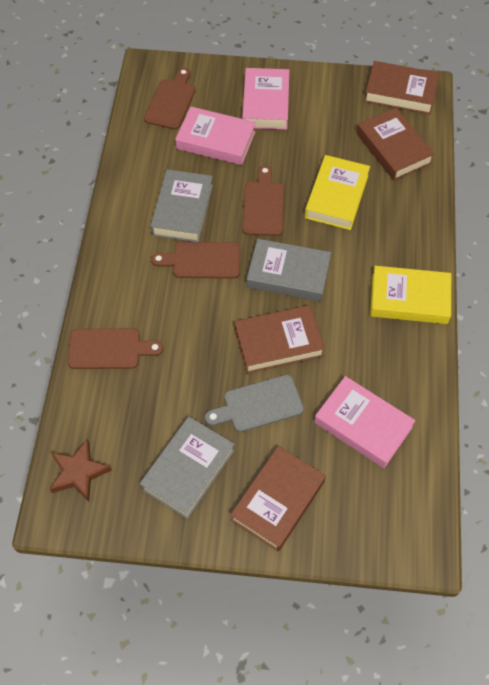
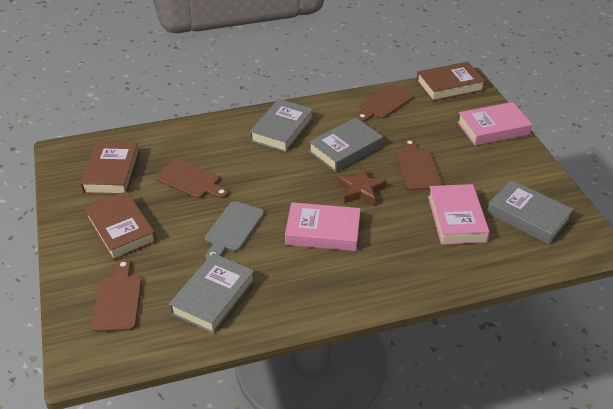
brown book: 4 -> 3
grey book: 3 -> 4
yellow book: 2 -> 0

